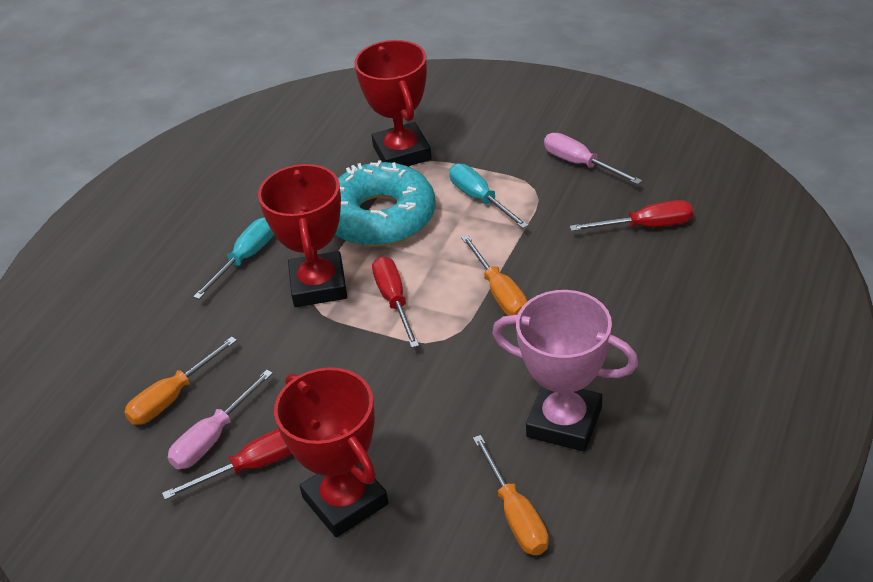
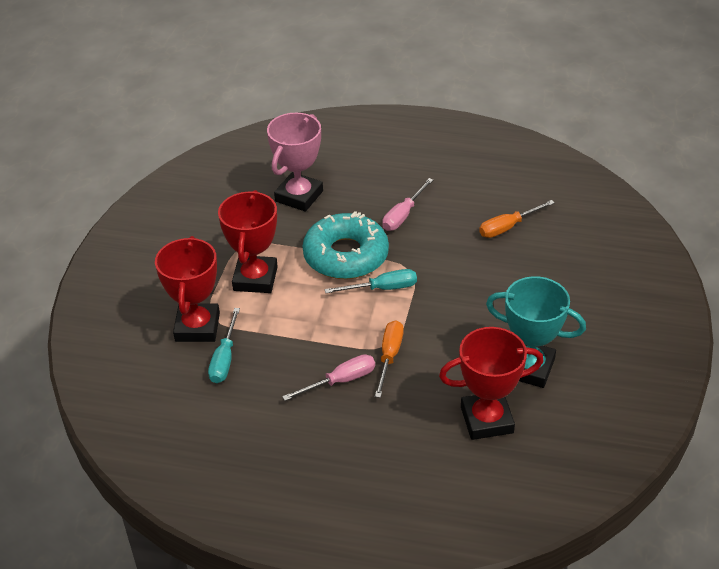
orange screwdriver: 3 -> 2
red screwdriver: 3 -> 0
turquoise trophy: 0 -> 1

